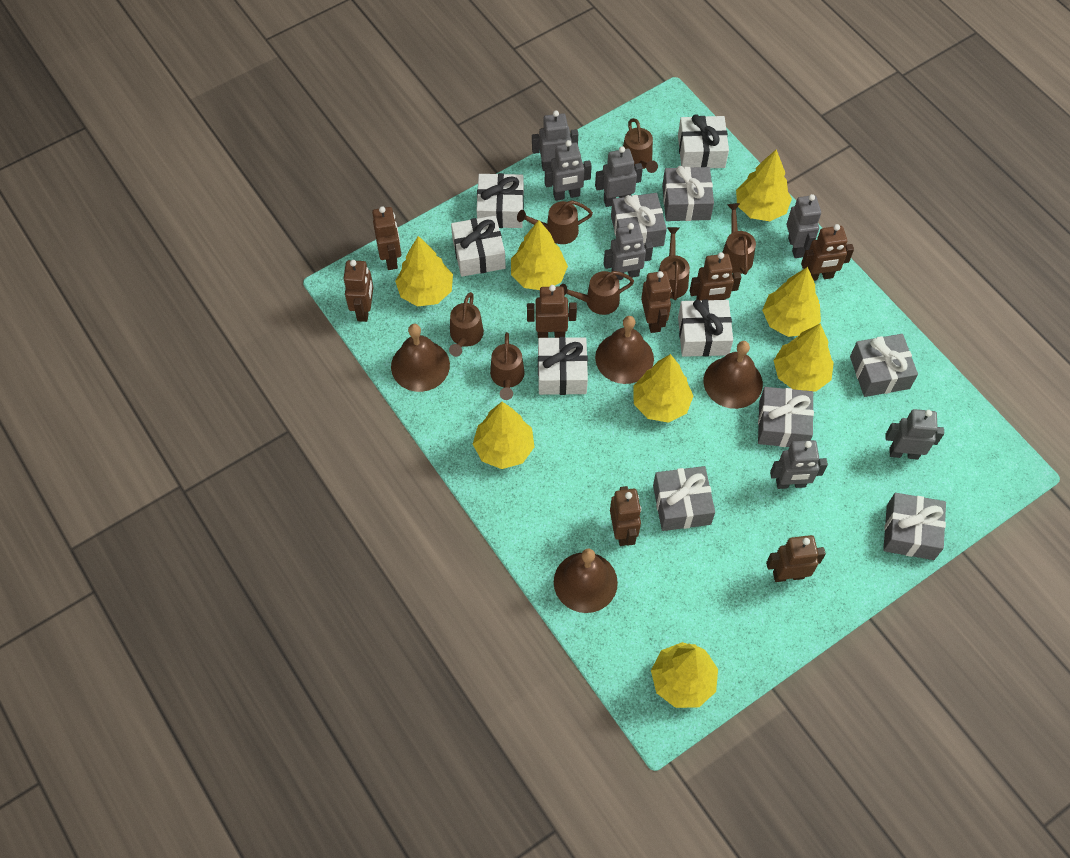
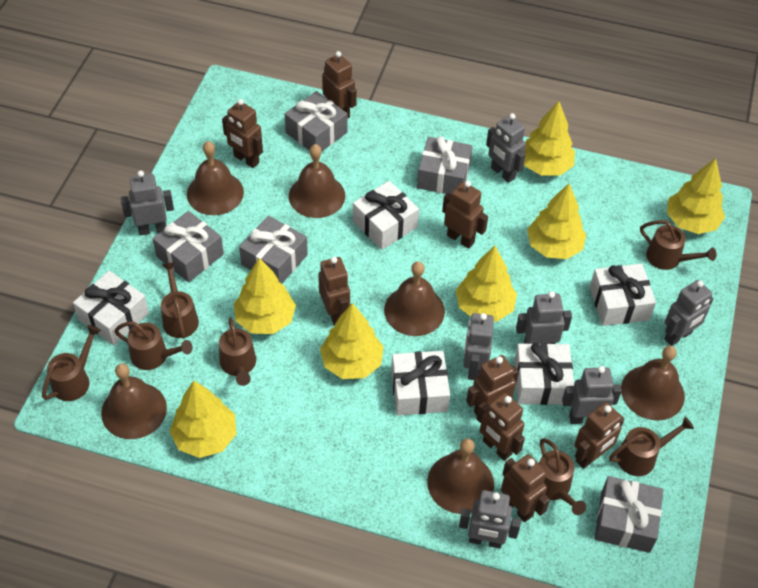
brown bell: 4 -> 6
grey gift: 6 -> 5
yellow tree: 8 -> 7

